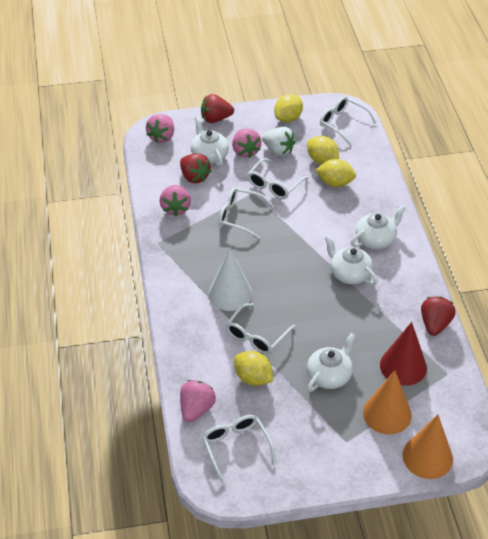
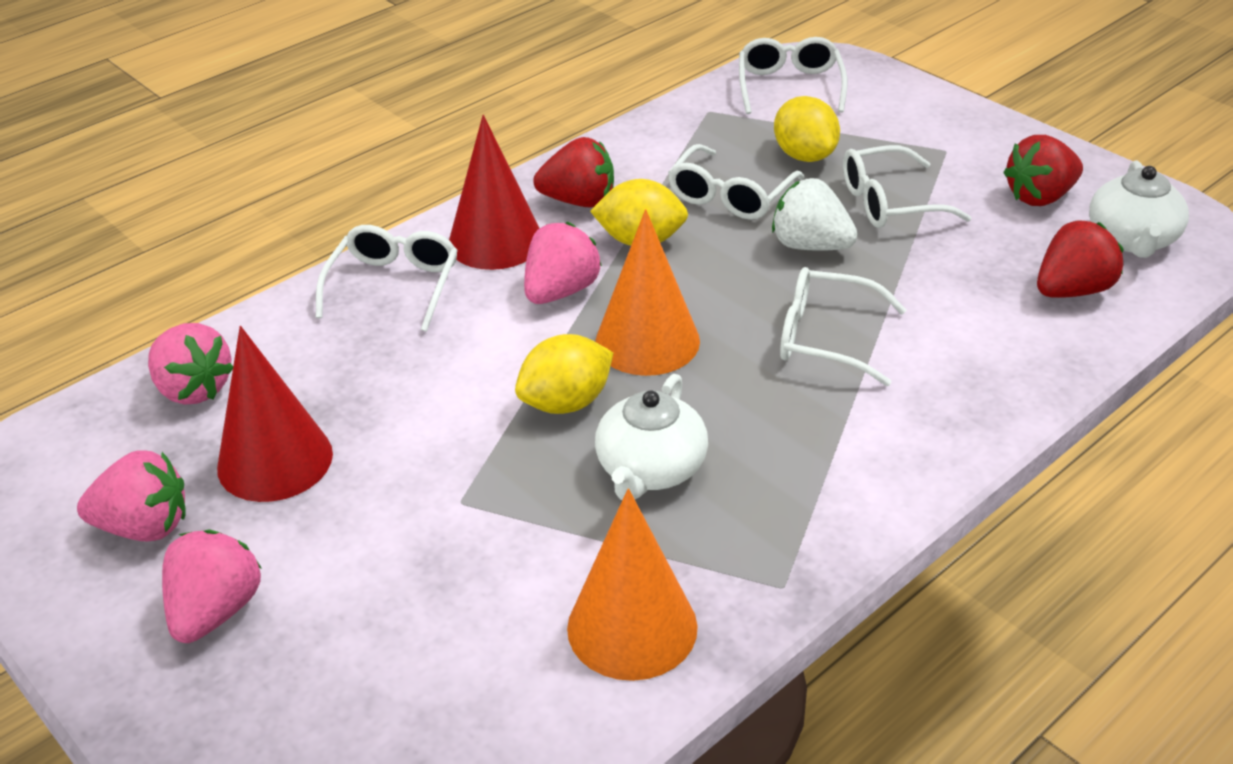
red cone: 1 -> 2
white cone: 1 -> 0
white teapot: 4 -> 2
yellow lemon: 4 -> 3

